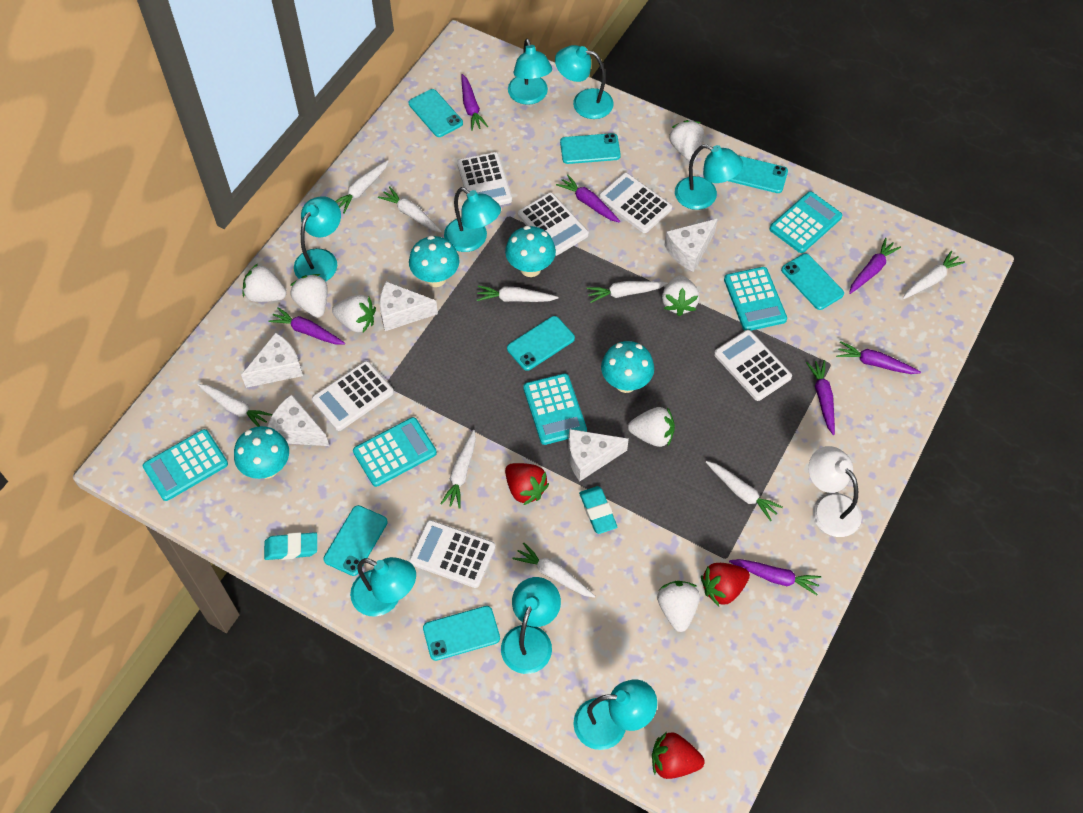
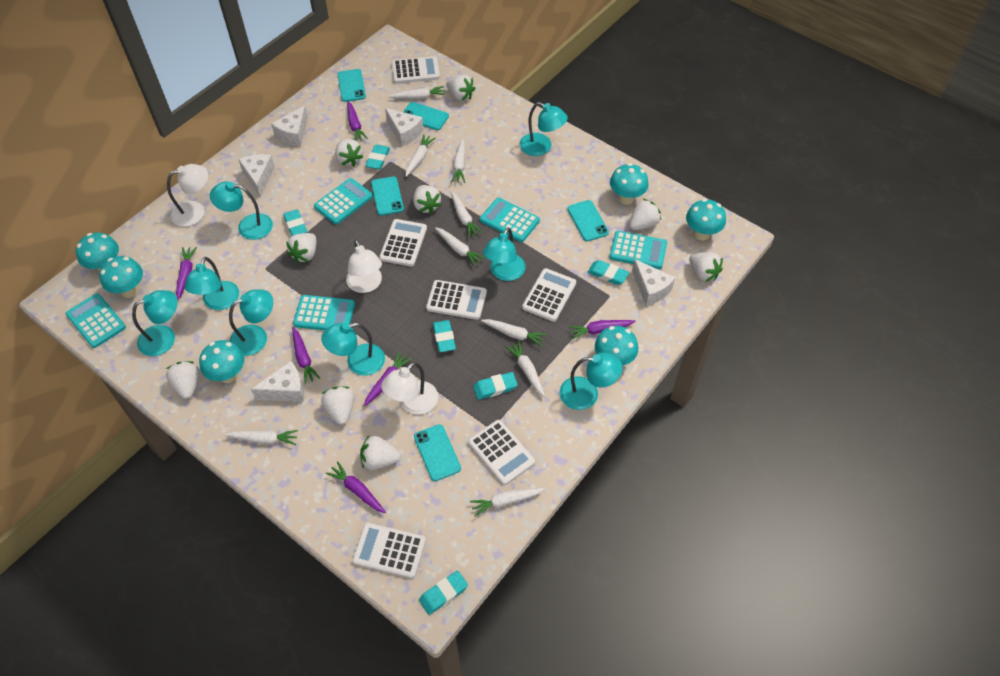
purple carrot: 7 -> 6
red strawberry: 3 -> 0
turquoise eraser: 2 -> 6
turquoise mushroom: 4 -> 6
turquoise phone: 7 -> 5
white lamp: 1 -> 3
white strawberry: 7 -> 9

